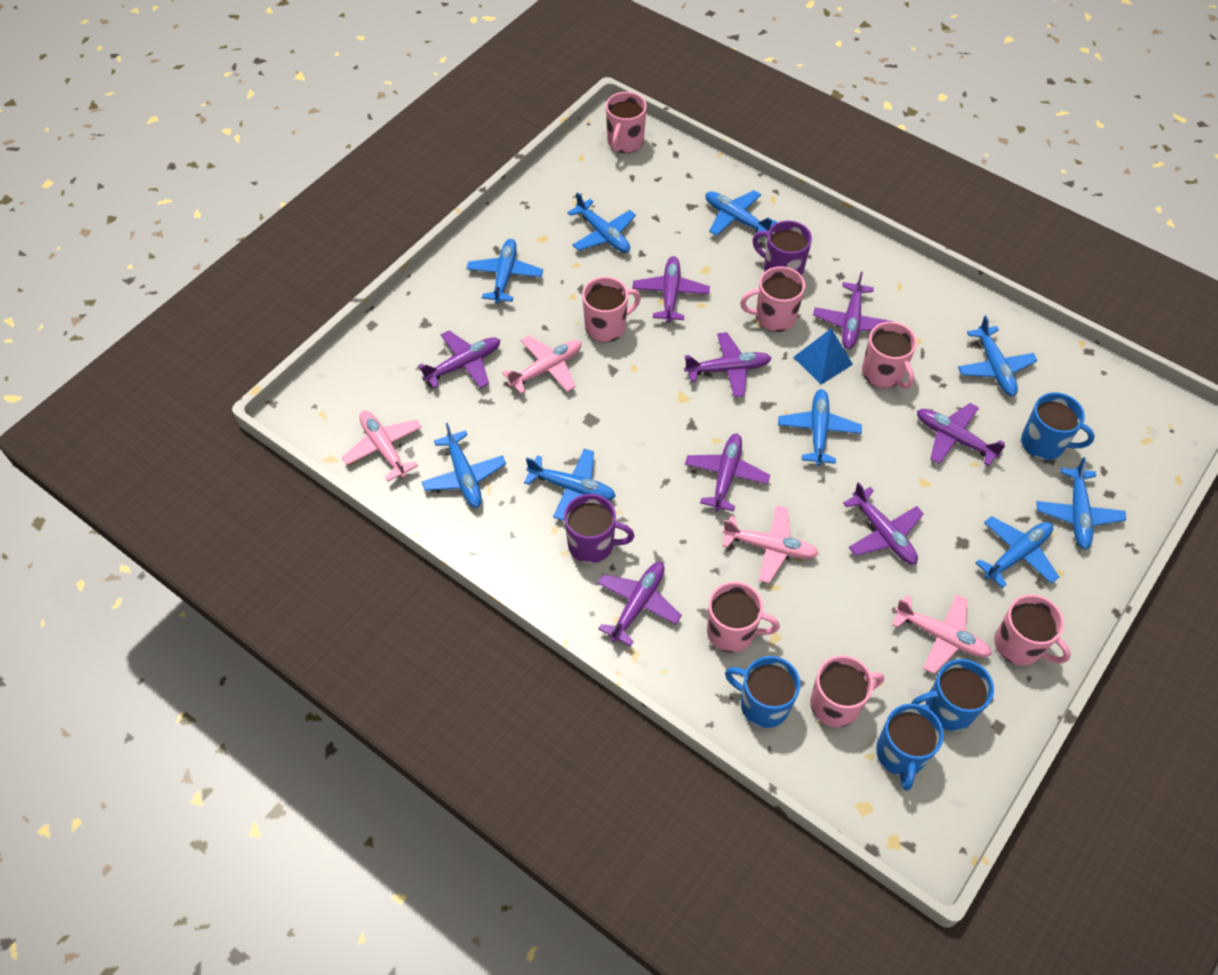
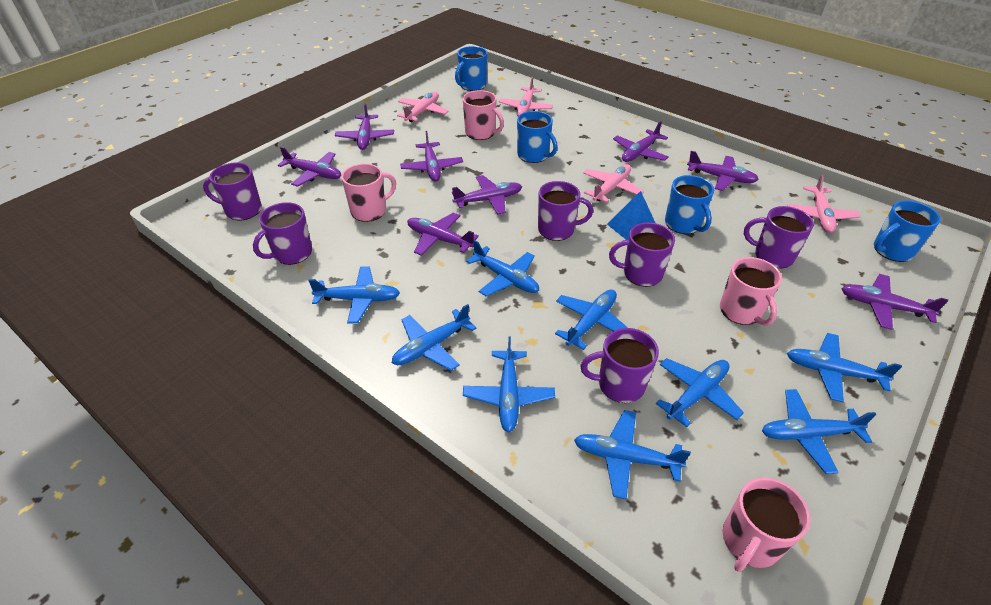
pink mug: 7 -> 4
purple mug: 2 -> 6

